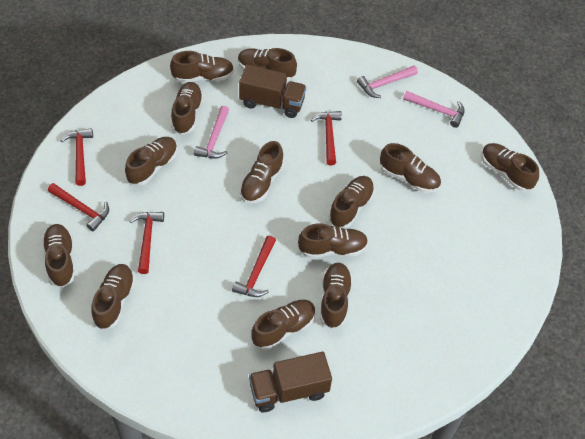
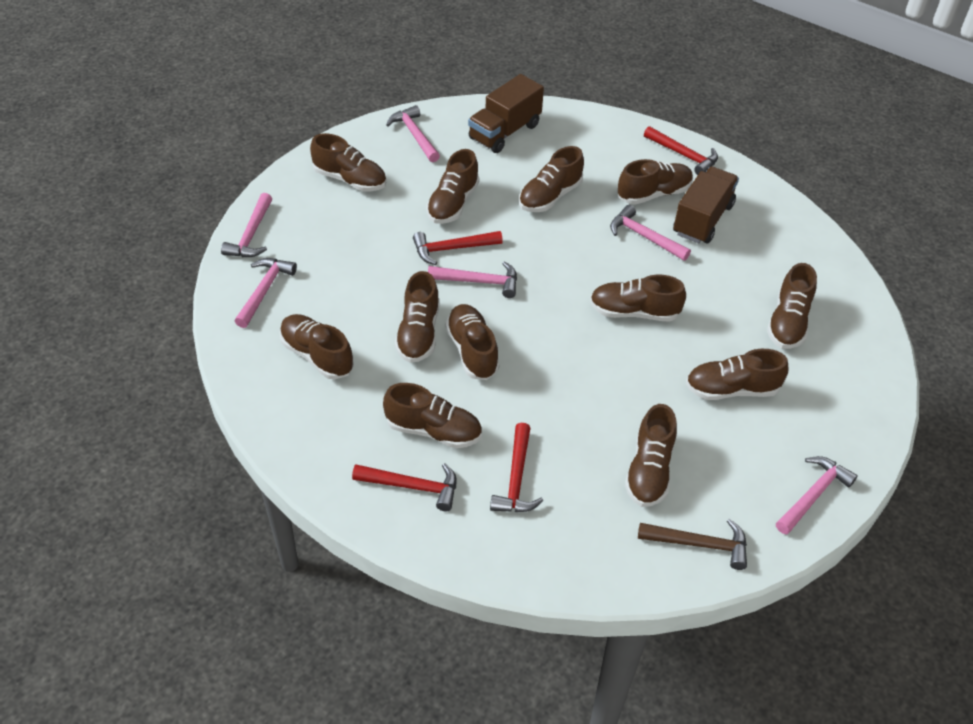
brown hammer: 0 -> 1
brown shoe: 13 -> 12
pink hammer: 3 -> 6
red hammer: 5 -> 4

